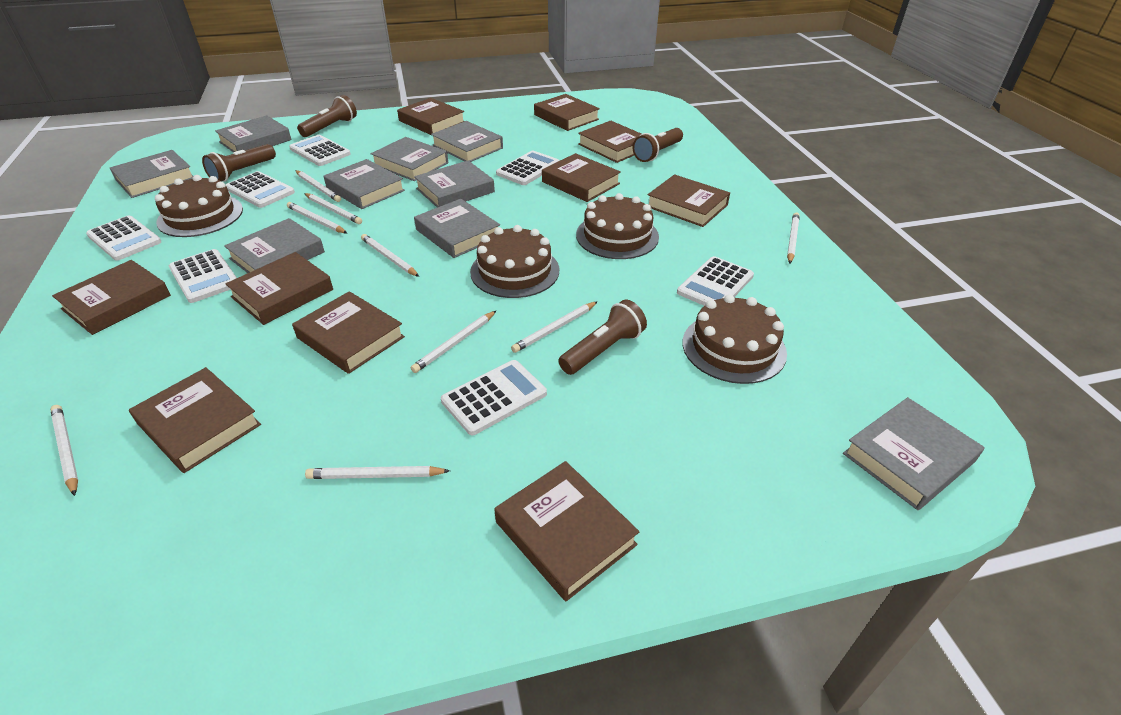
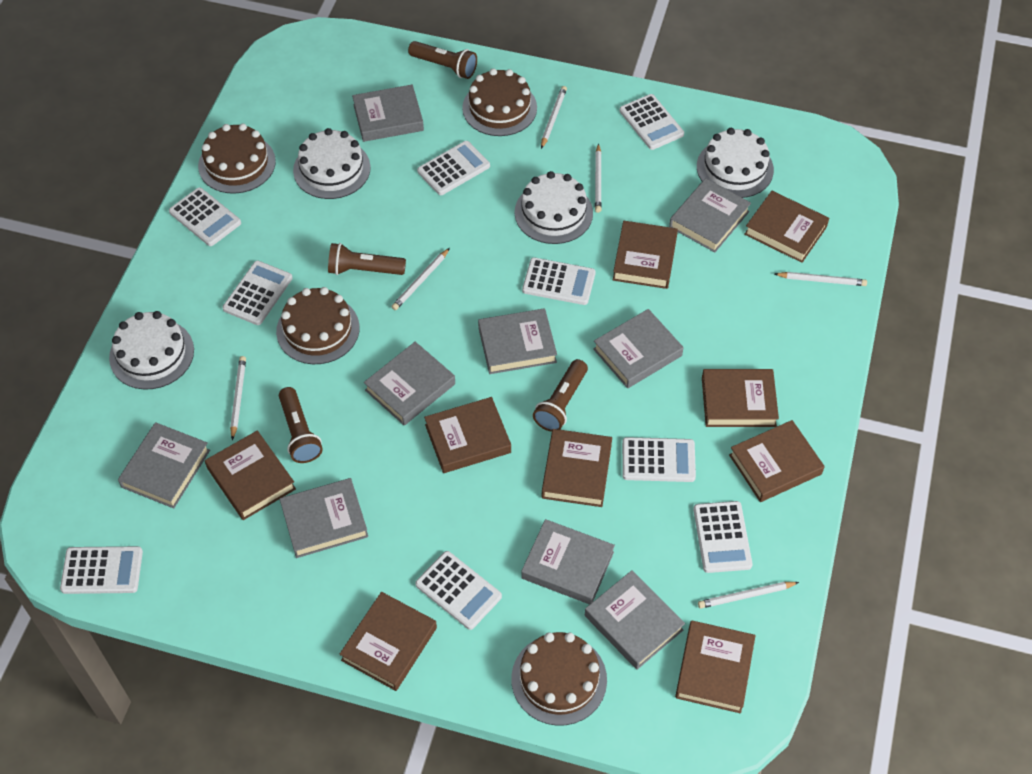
brown book: 10 -> 9
white cake: 0 -> 4
white calculator: 7 -> 9
white pencil: 9 -> 6

